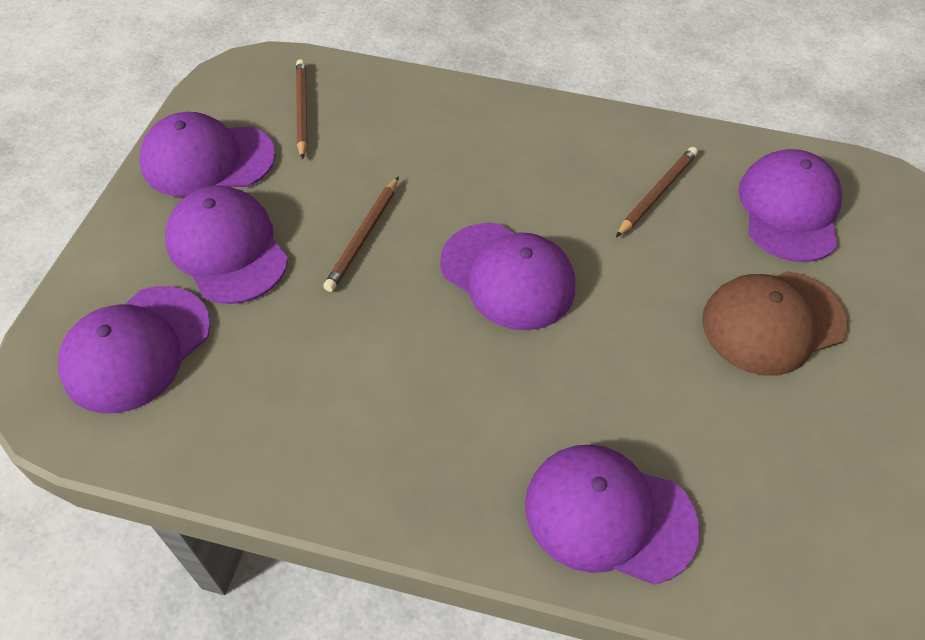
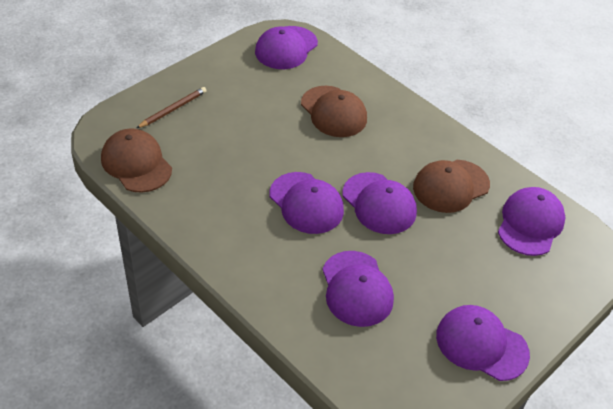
brown cap: 1 -> 3
brown pencil: 3 -> 1

